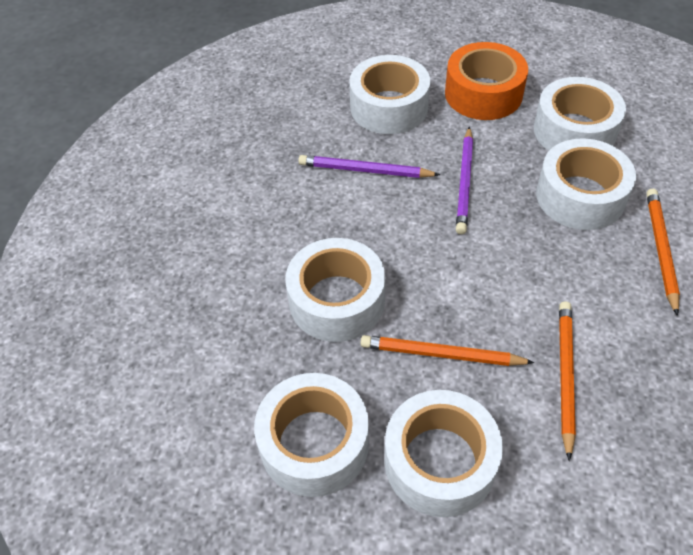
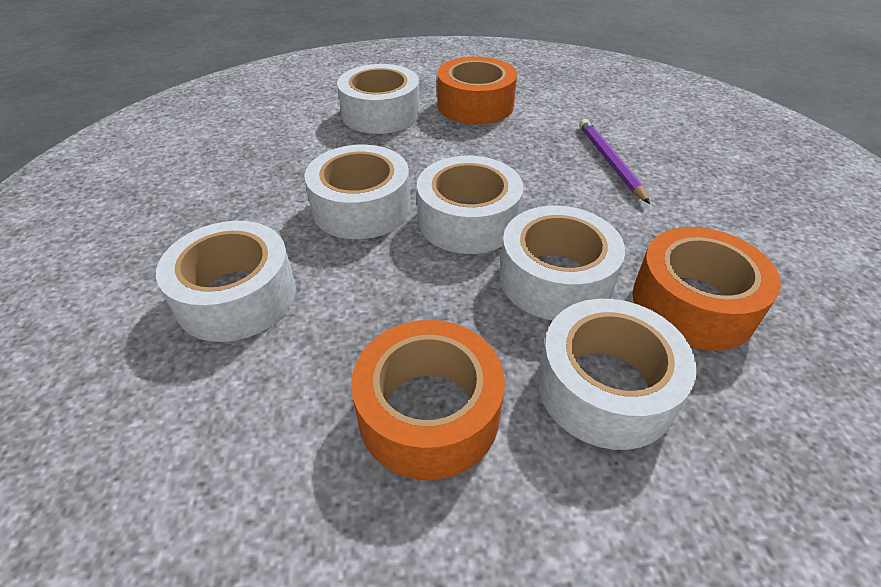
orange pencil: 3 -> 0
orange tape: 1 -> 3
purple pencil: 2 -> 1

